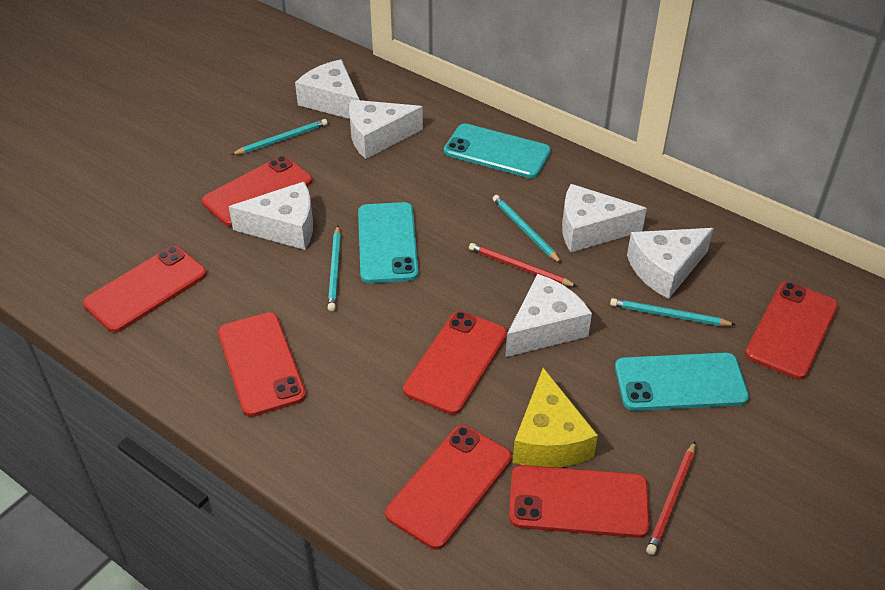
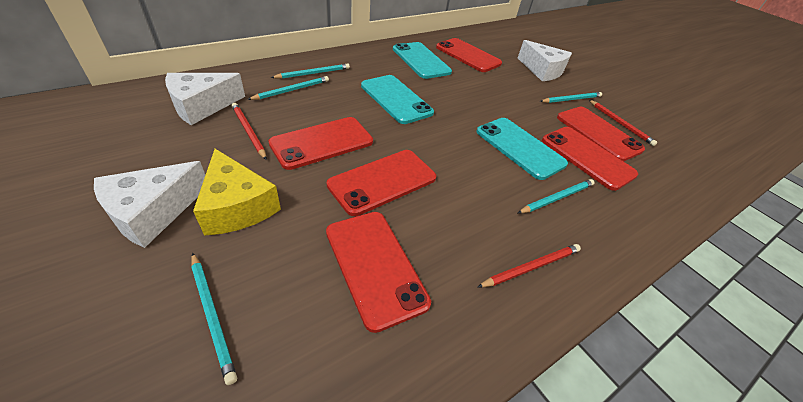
red pencil: 2 -> 3
red phone: 7 -> 6
turquoise pencil: 4 -> 5
white cheese: 6 -> 3

